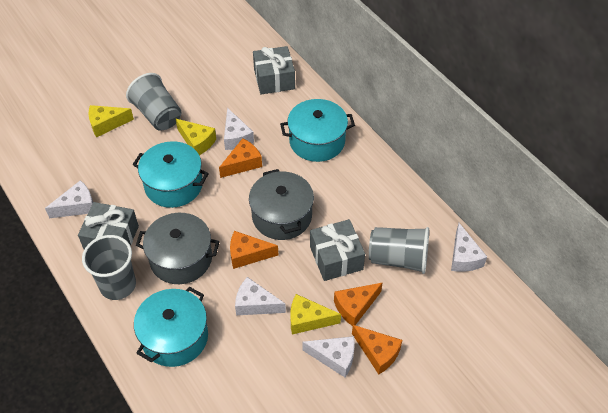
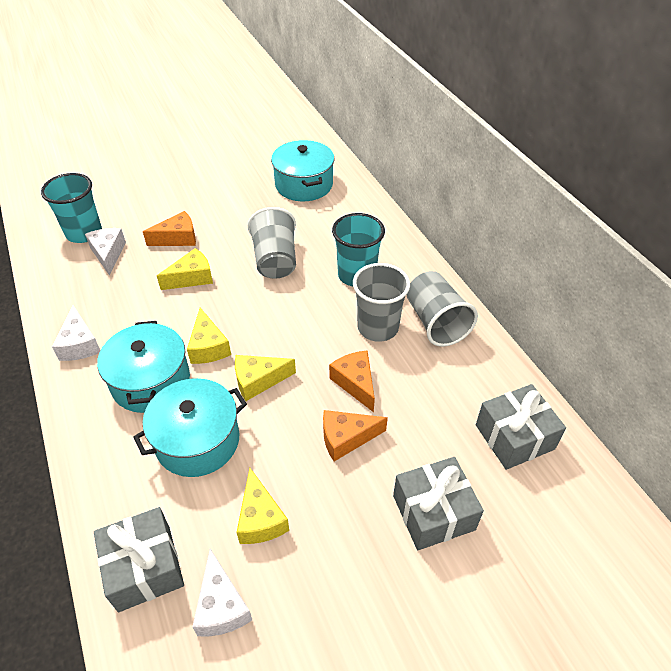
grey pot: 2 -> 0
orange cheese: 4 -> 3
turquoise cup: 0 -> 2
white cheese: 5 -> 3
yellow cheese: 3 -> 4

